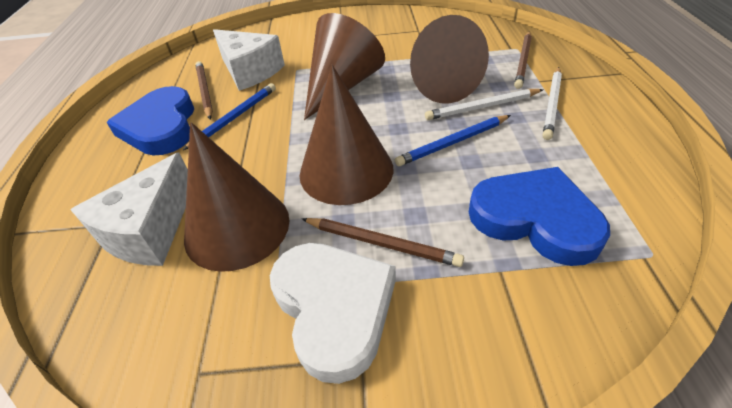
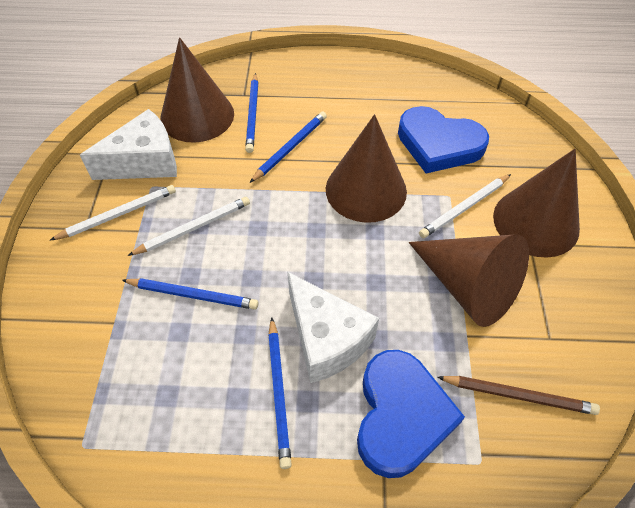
blue pencil: 2 -> 4
brown pencil: 3 -> 1
white heart: 1 -> 0
white pencil: 2 -> 3

